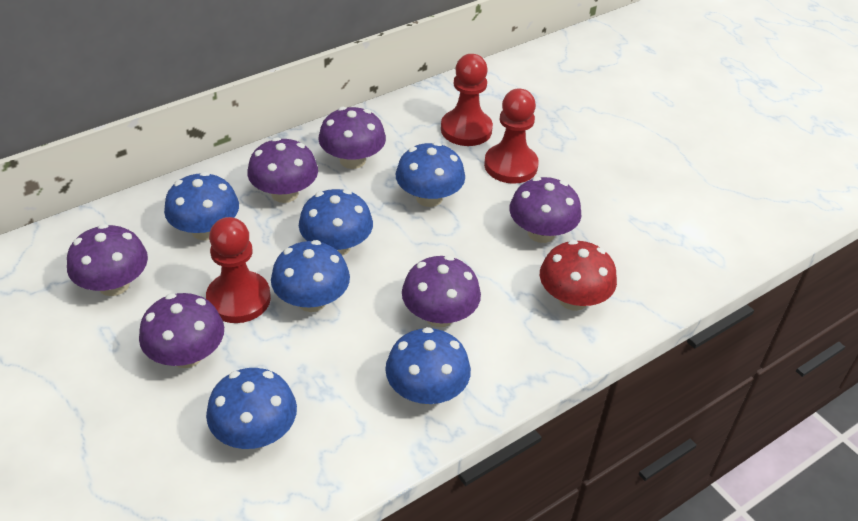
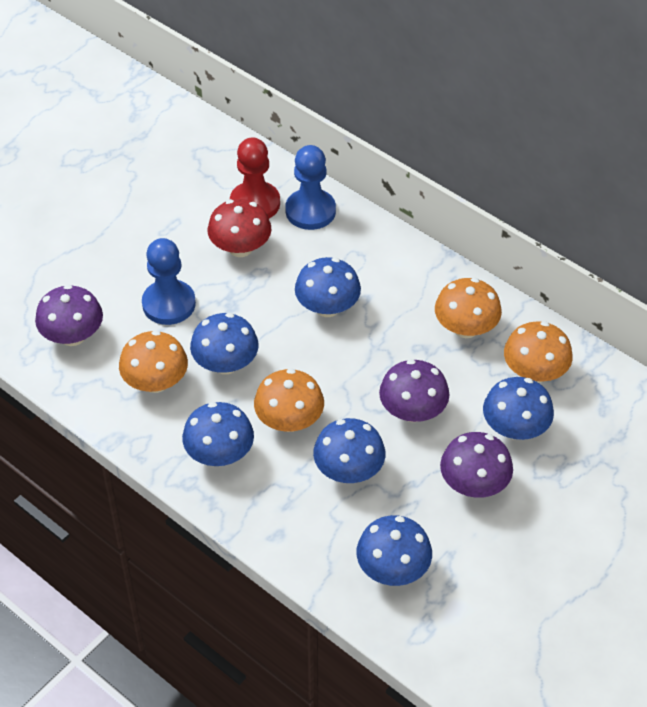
blue pawn: 0 -> 2
orange mushroom: 0 -> 4
purple mushroom: 6 -> 3
red pawn: 3 -> 1

